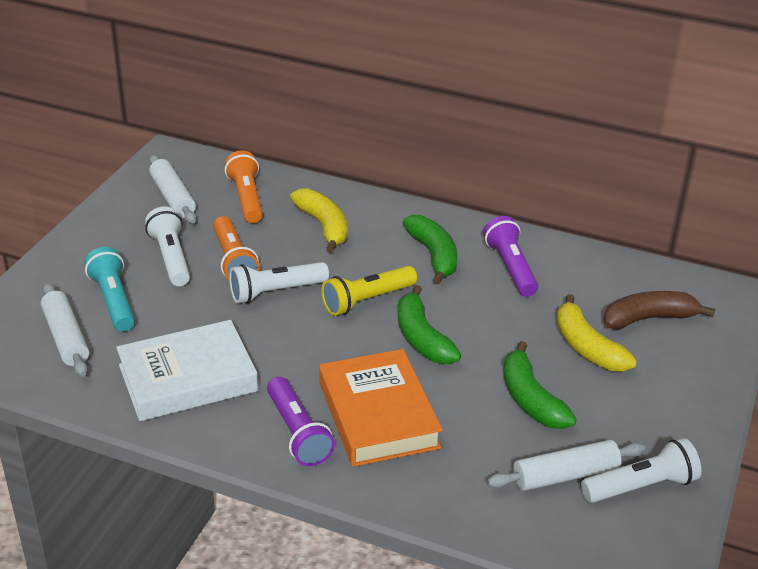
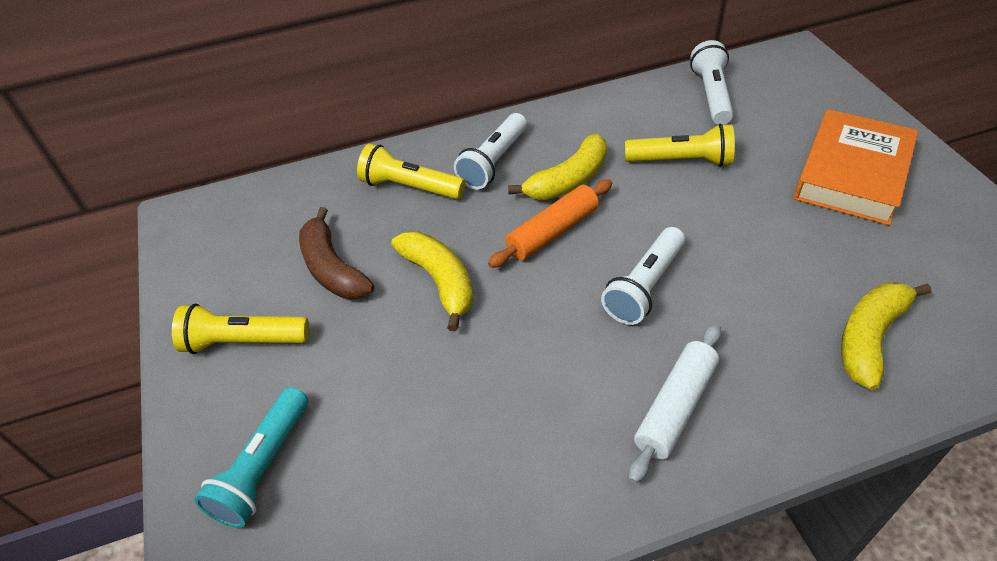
green banana: 3 -> 0
orange flashlight: 2 -> 0
orange rolling pin: 0 -> 1
purple flashlight: 2 -> 0
white book: 1 -> 0
white rolling pin: 3 -> 1
yellow banana: 2 -> 3
yellow flashlight: 1 -> 3

